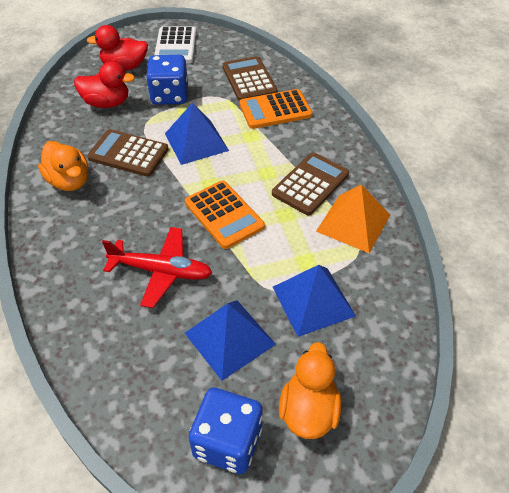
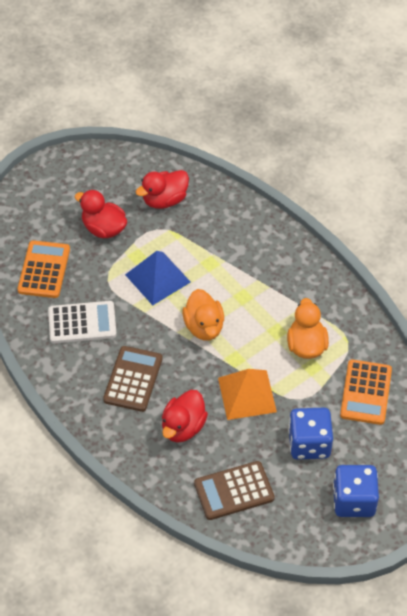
blue pyramid: 3 -> 1
brown calculator: 3 -> 2
red duck: 2 -> 3
red plane: 1 -> 0

